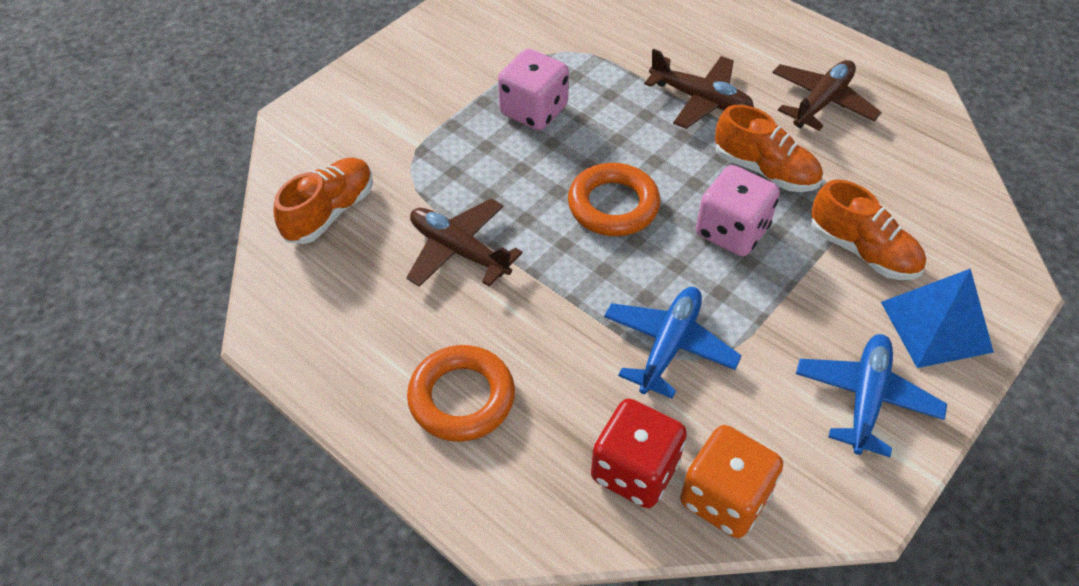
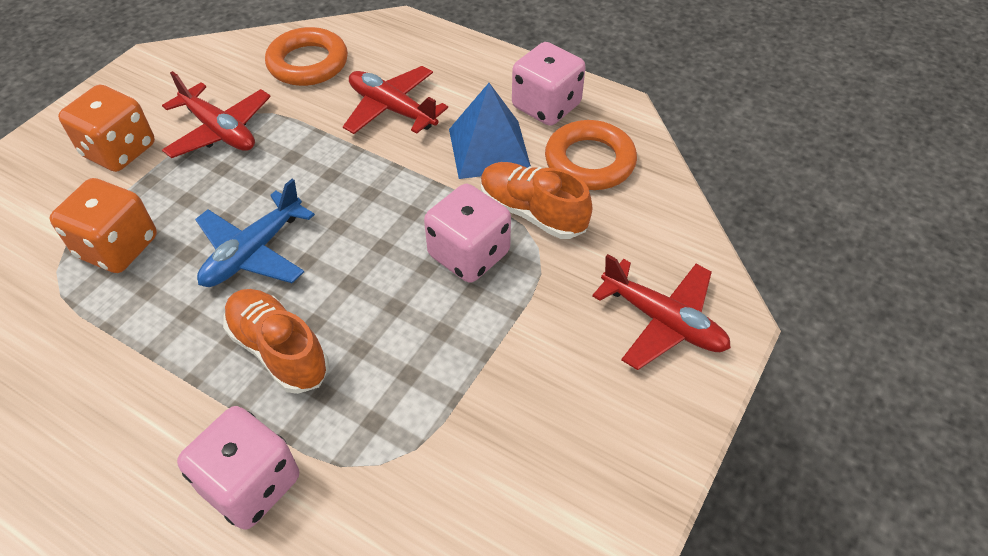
blue plane: 2 -> 1
brown plane: 3 -> 0
orange dice: 1 -> 2
orange shoe: 3 -> 2
pink dice: 2 -> 3
red dice: 1 -> 0
red plane: 0 -> 3

